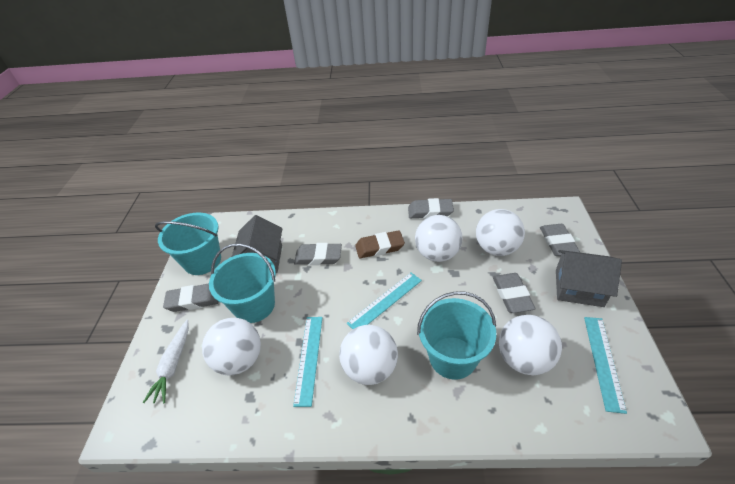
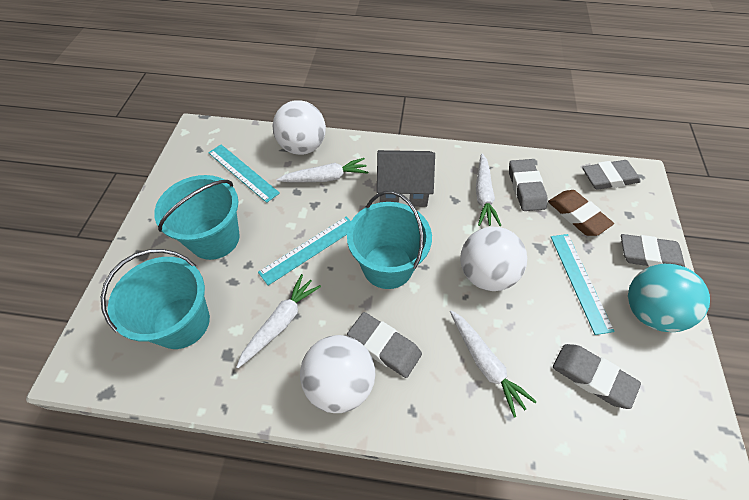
grey house: 2 -> 1
turquoise ball: 0 -> 1
white ball: 5 -> 3
white carrot: 1 -> 4

